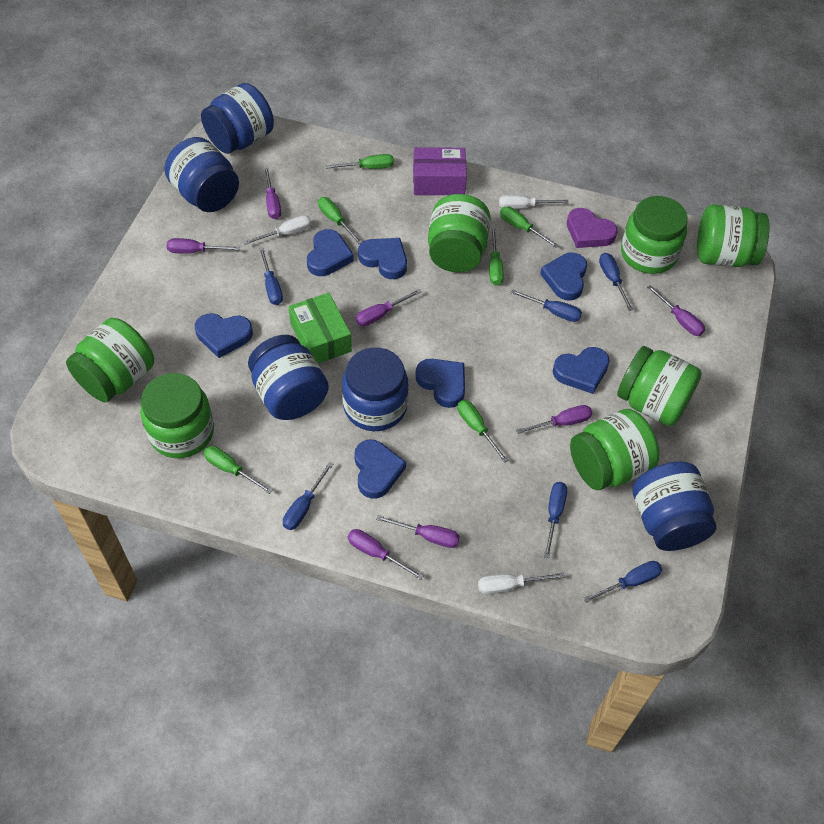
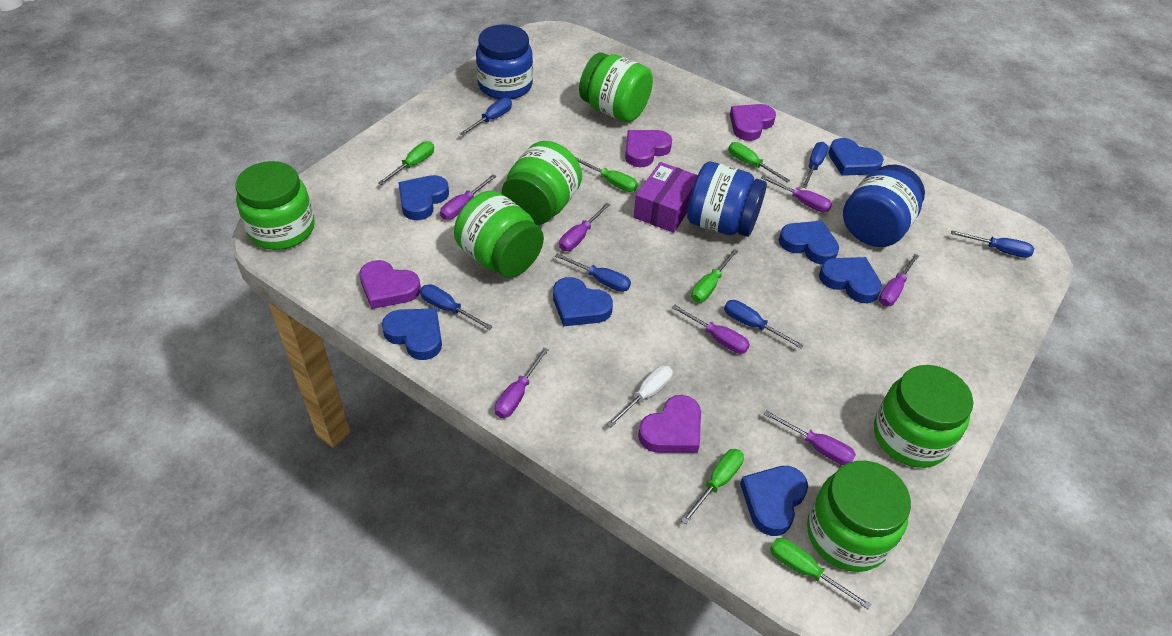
blue jar: 5 -> 3
green box: 1 -> 0
green jar: 7 -> 6
purple heart: 1 -> 4
white screwdriver: 3 -> 1

